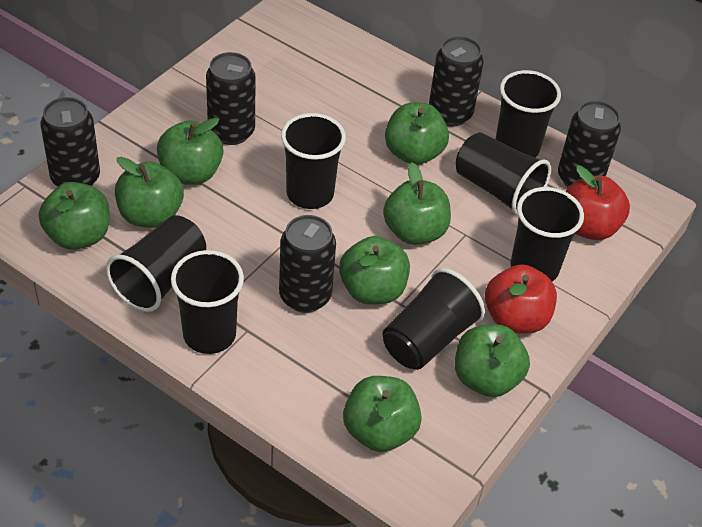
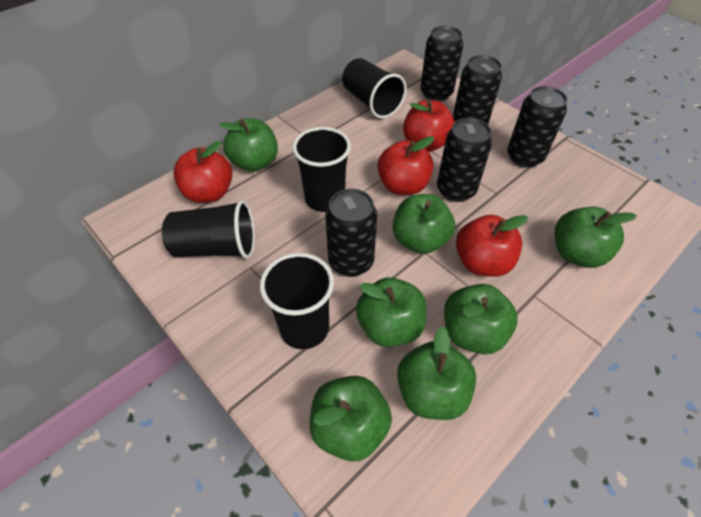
black cup: 7 -> 4
green apple: 8 -> 7
red apple: 2 -> 4

